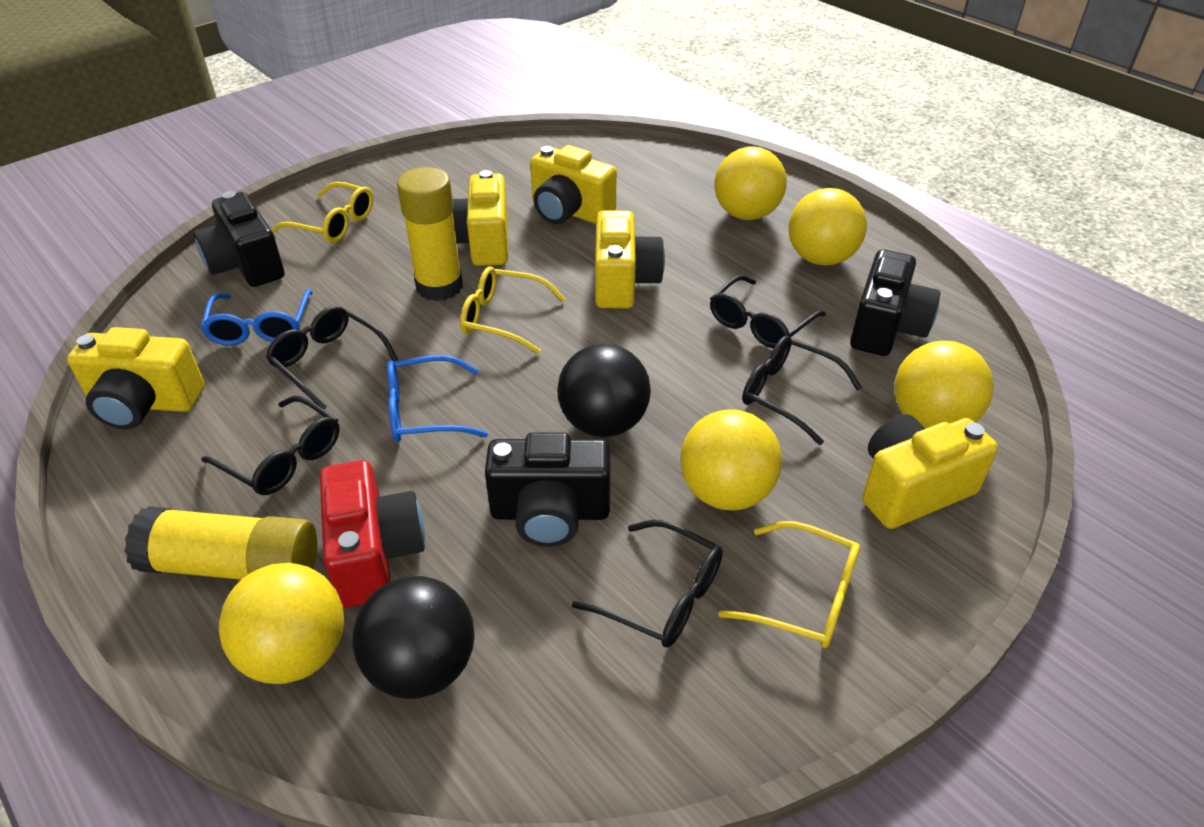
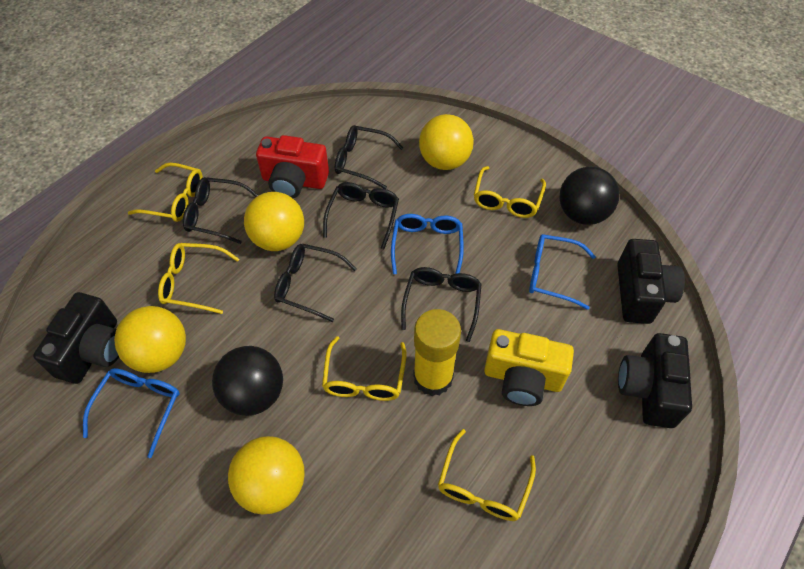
blue glasses: 2 -> 3
yellow ball: 5 -> 4
yellow camera: 5 -> 1
yellow glasses: 3 -> 5
yellow glue stick: 2 -> 1

